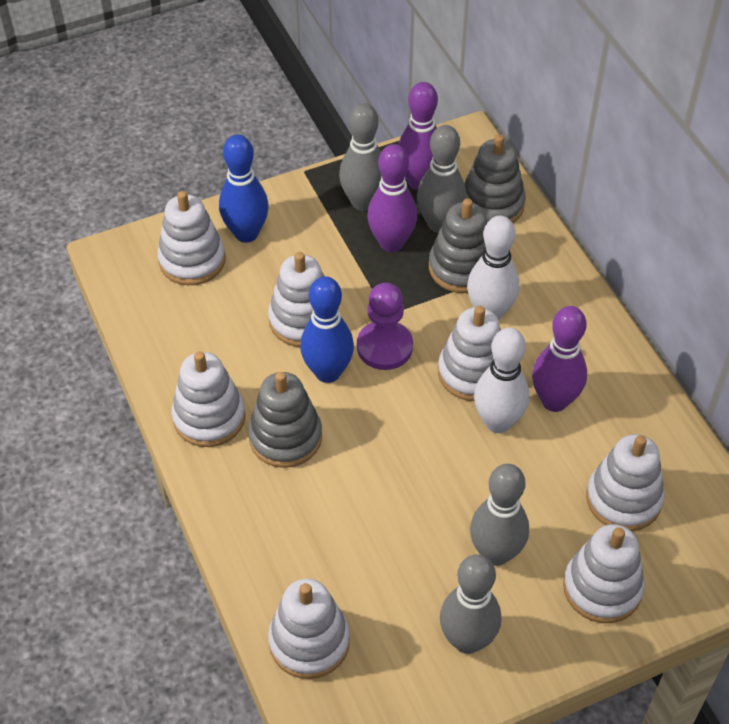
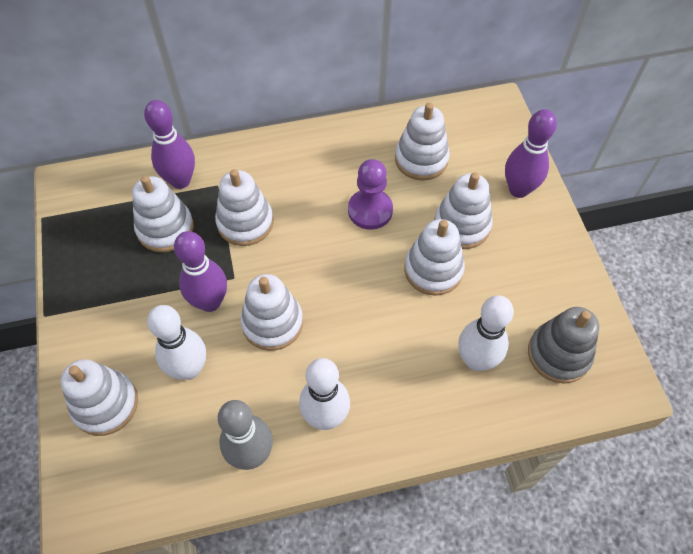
blue bowling pin: 2 -> 0
grey bowling pin: 4 -> 1
grey stacking toy: 3 -> 1
white bowling pin: 2 -> 3

